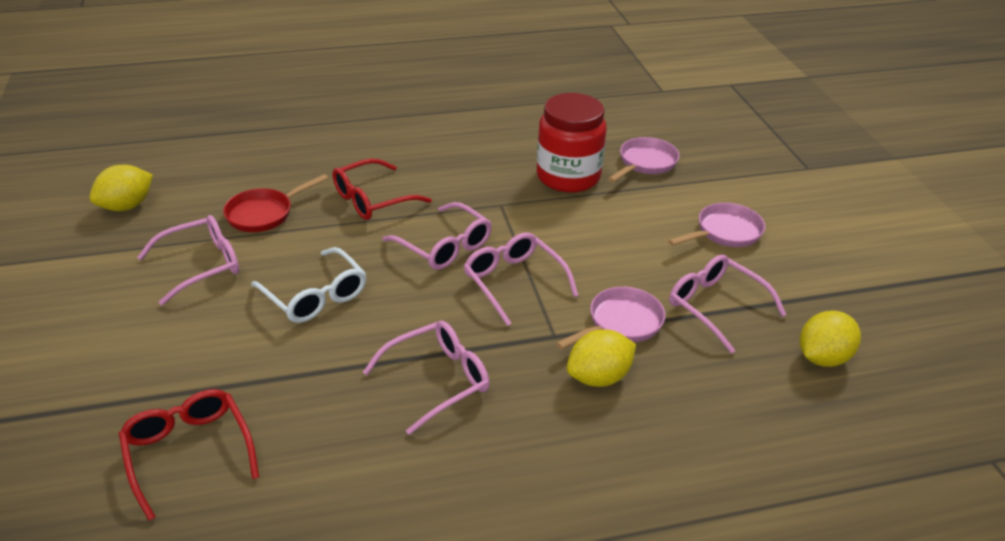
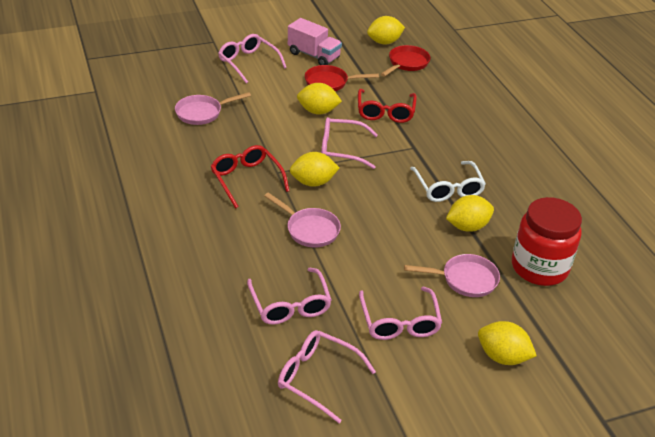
pink truck: 0 -> 1
red pan: 1 -> 2
yellow lemon: 3 -> 5

